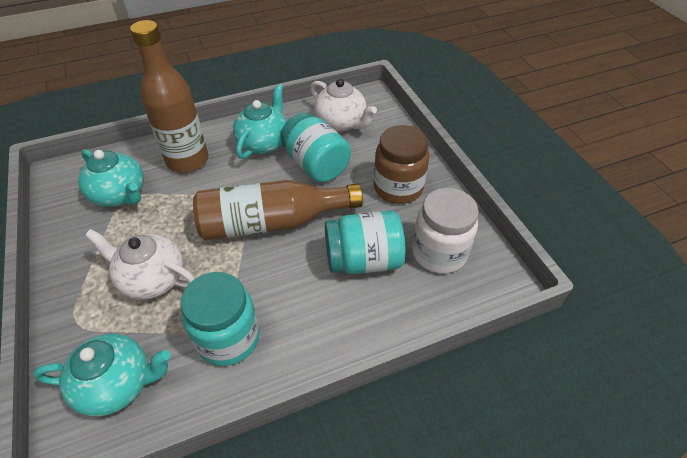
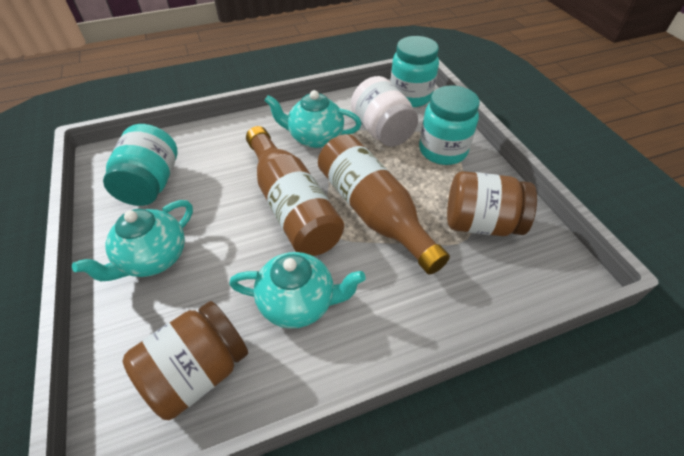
brown jar: 1 -> 2
white teapot: 2 -> 0

